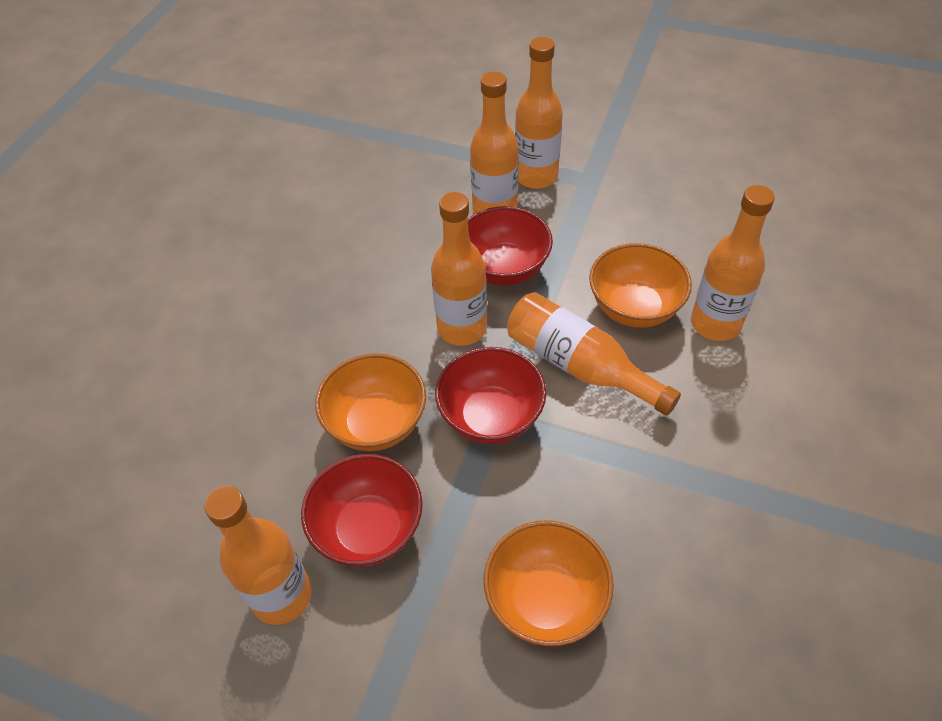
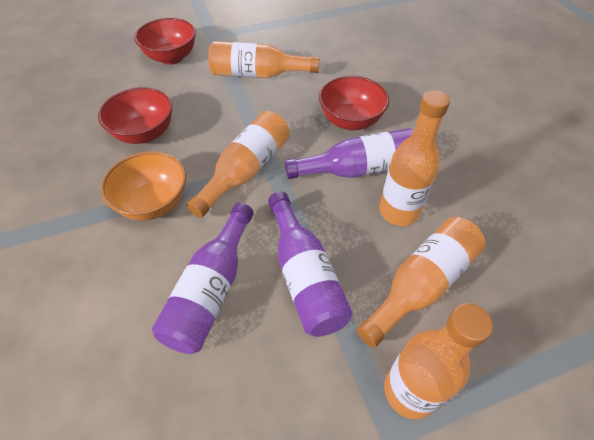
orange bottle: 6 -> 5
orange bowl: 3 -> 1
purple bottle: 0 -> 3

